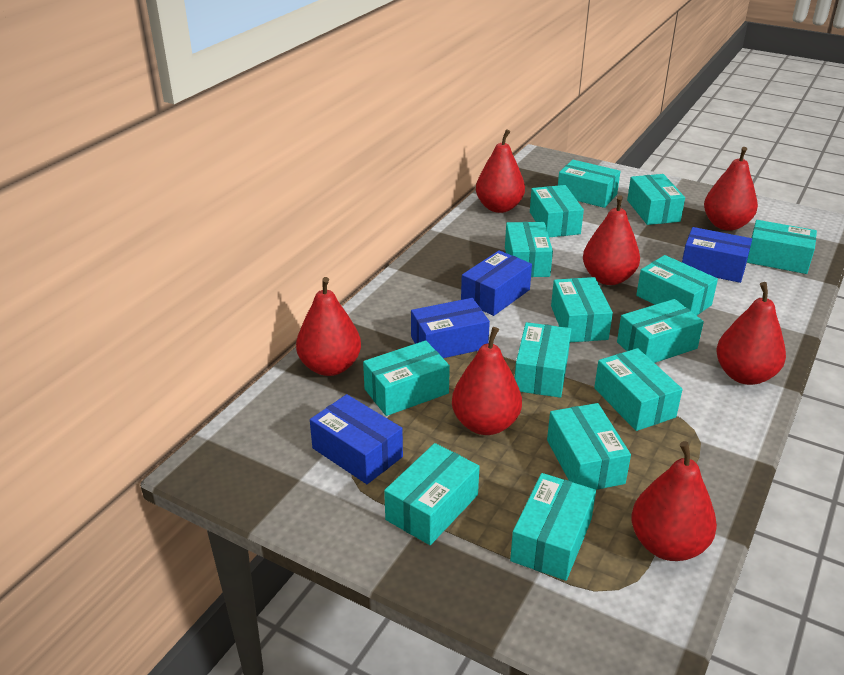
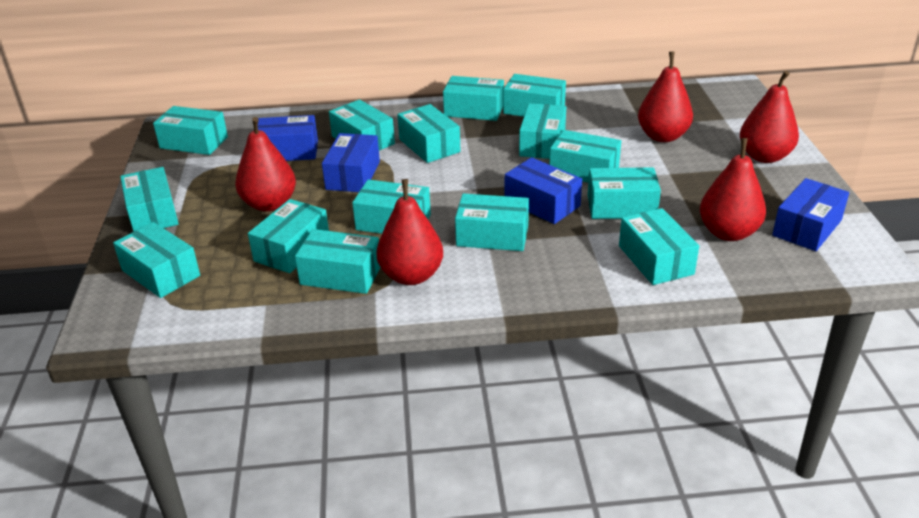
red pear: 7 -> 5
turquoise box: 14 -> 15

